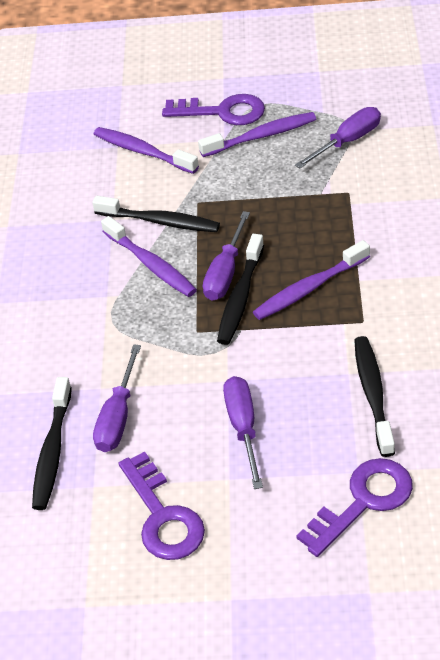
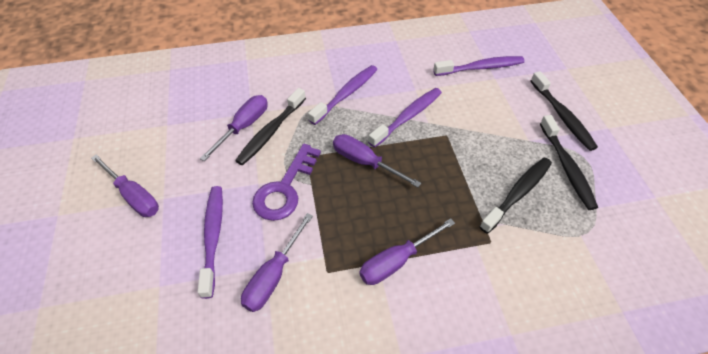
purple key: 3 -> 1
purple screwdriver: 4 -> 5

